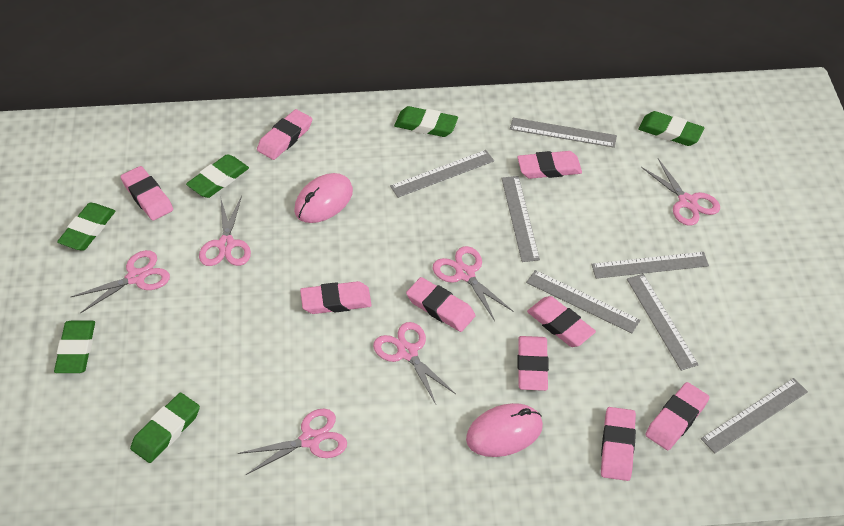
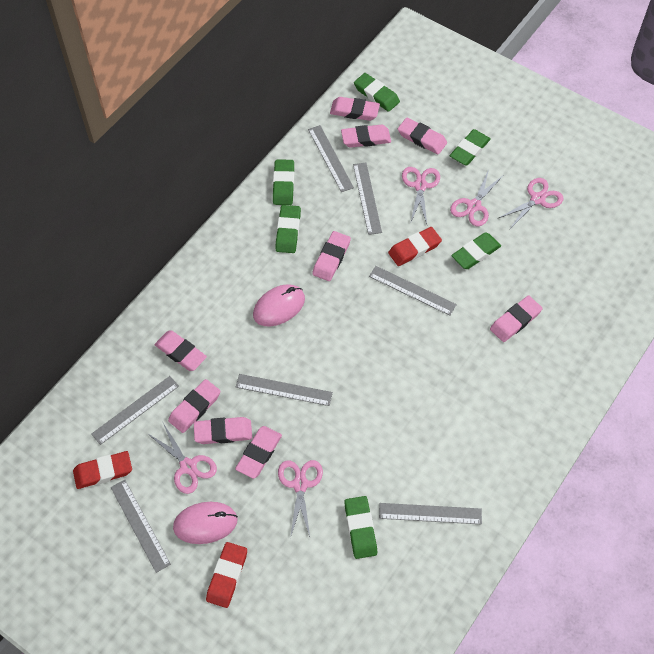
pink scissors: 6 -> 5
red eraser: 0 -> 3

